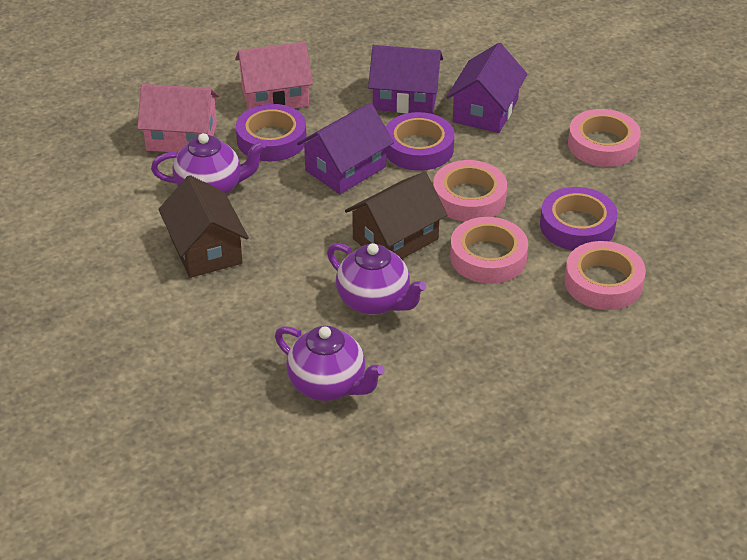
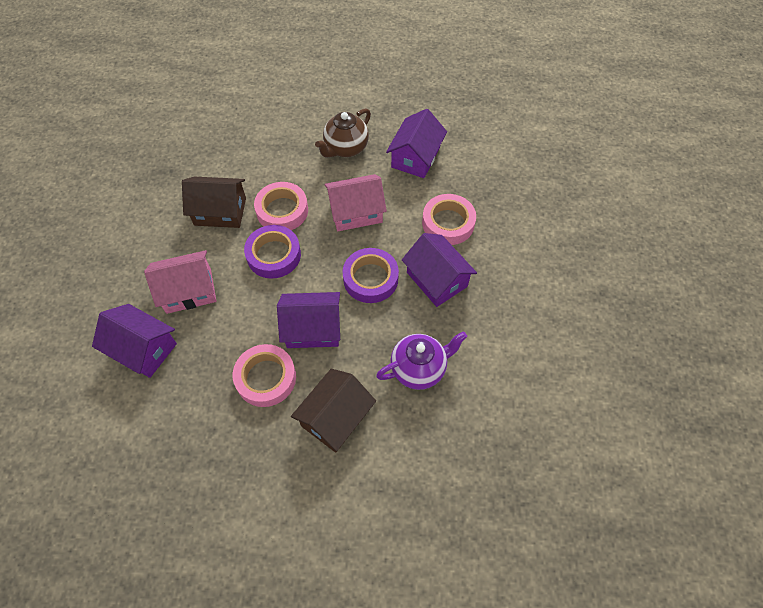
brown teapot: 0 -> 1
pink tape: 4 -> 3
purple house: 3 -> 4
purple tape: 3 -> 2
purple teapot: 3 -> 1

